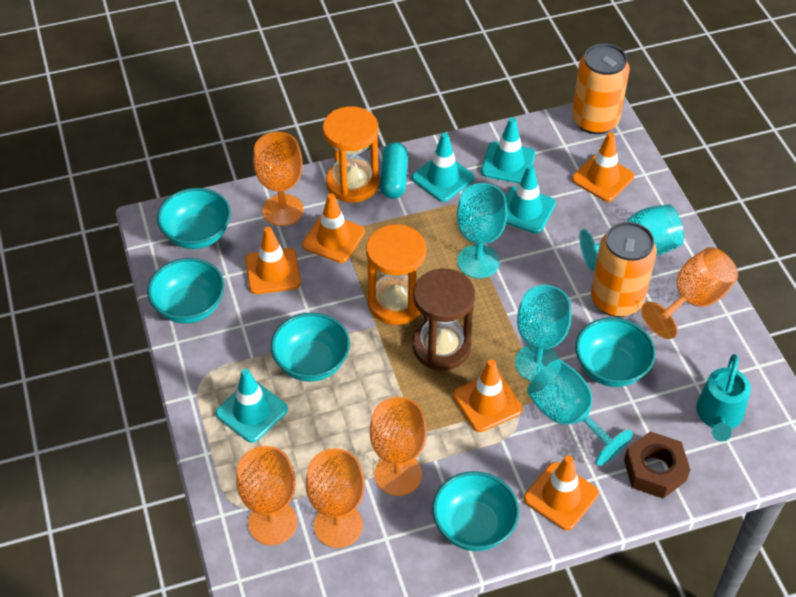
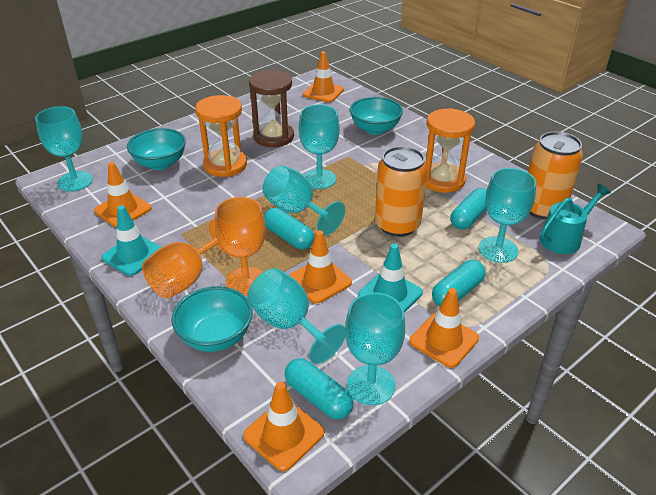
brown nut: 1 -> 0
orange goblet: 5 -> 2
turquoise bowl: 5 -> 3
turquoise capsule: 1 -> 4
turquoise goblet: 4 -> 6
turquoise traffic cone: 4 -> 2

